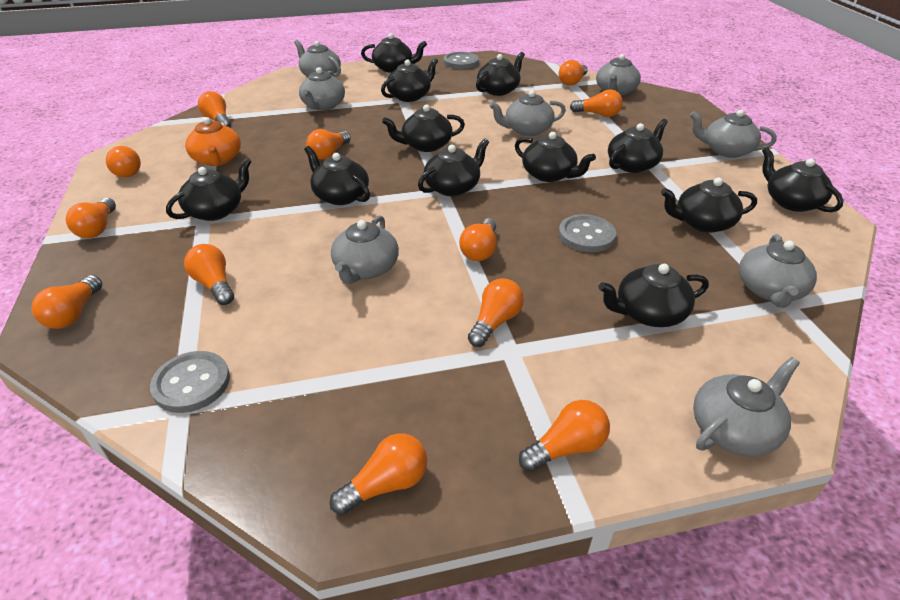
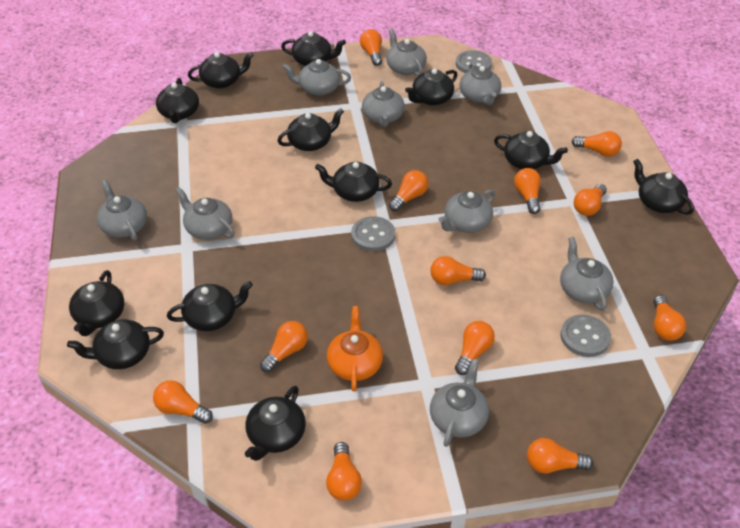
grey teapot: 8 -> 9

